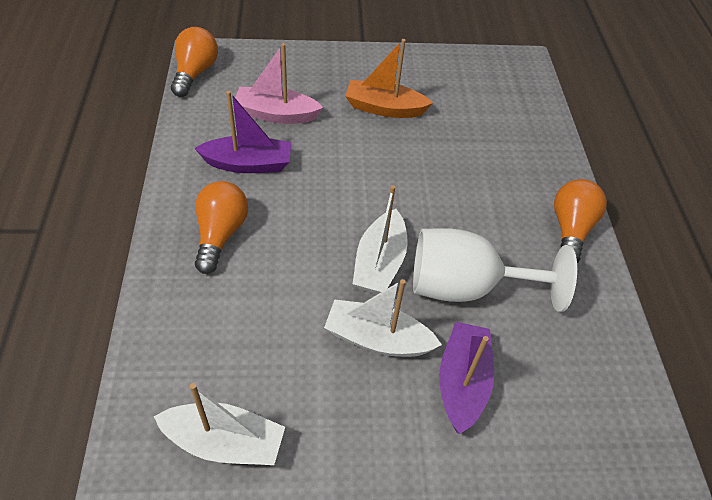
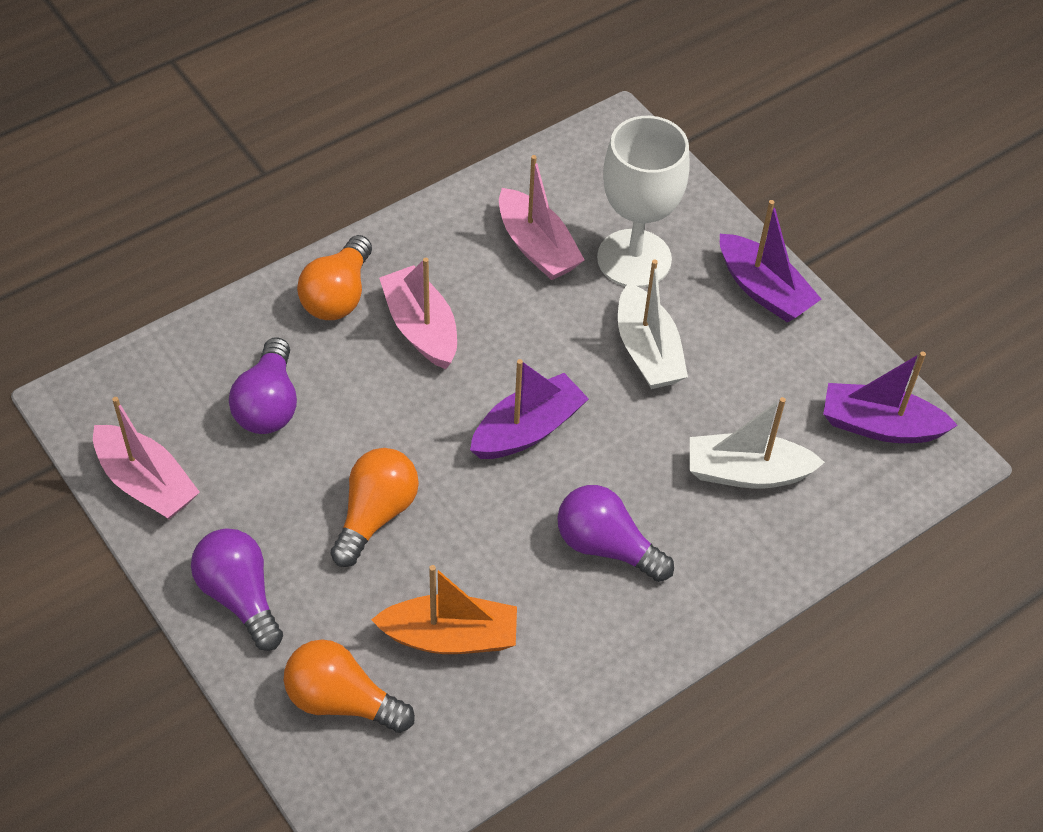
pink boat: 1 -> 3
purple boat: 2 -> 3
purple light bulb: 0 -> 3
white boat: 3 -> 2

